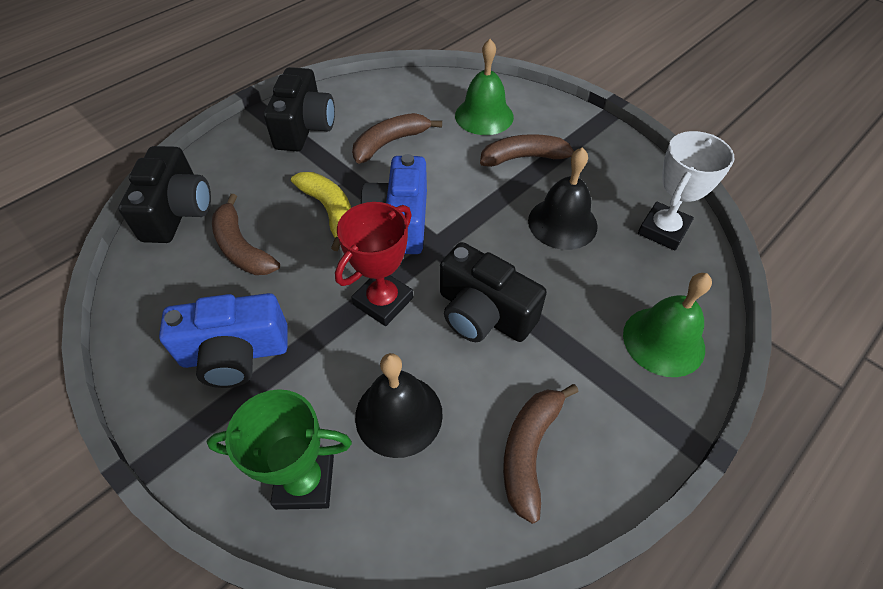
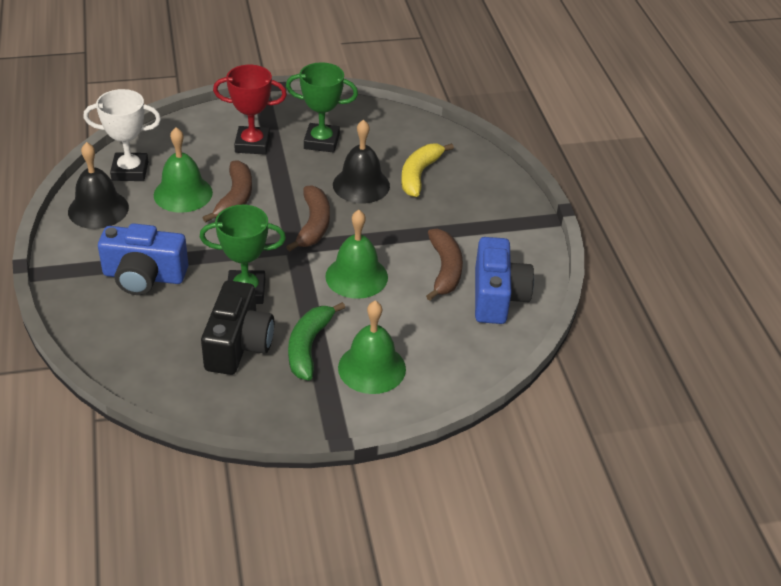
black camera: 3 -> 1
brown banana: 4 -> 3
green banana: 0 -> 1
green bell: 2 -> 3
green trophy: 1 -> 2

